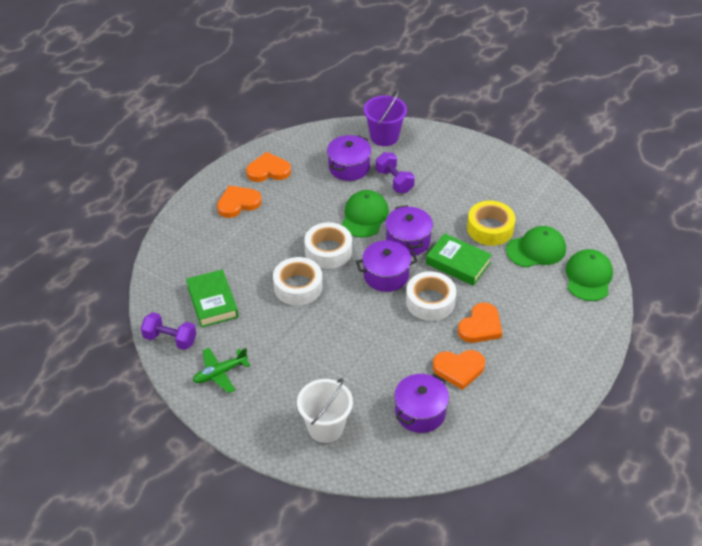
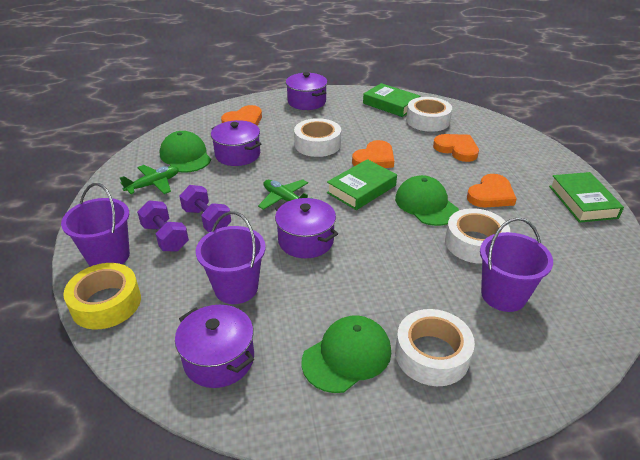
green book: 2 -> 3
green plane: 1 -> 2
purple bucket: 1 -> 3
white bucket: 1 -> 0
white tape: 3 -> 4

